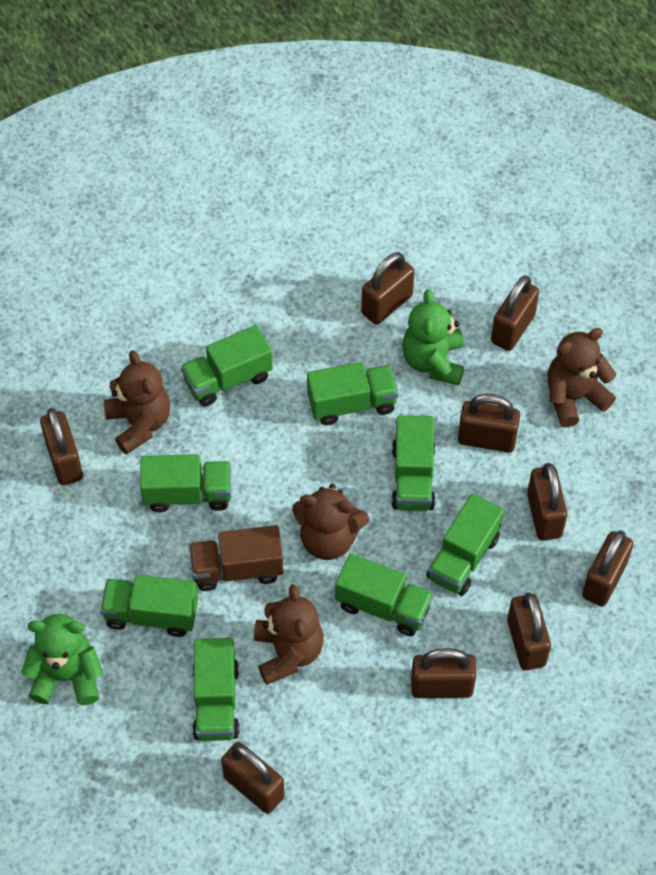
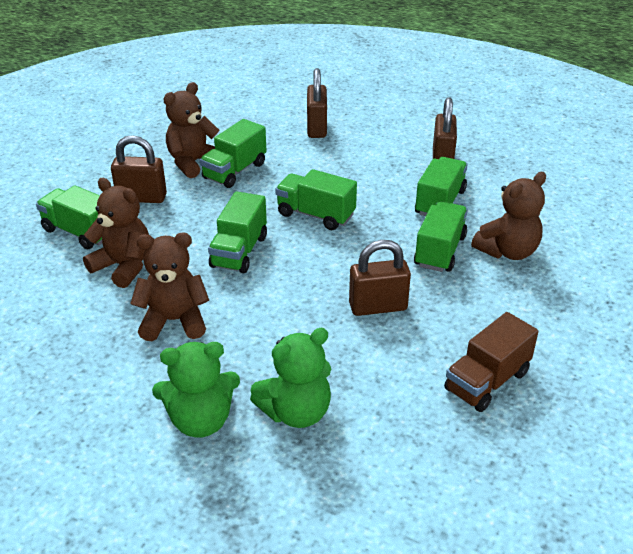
brown padlock: 9 -> 4
green truck: 8 -> 6

